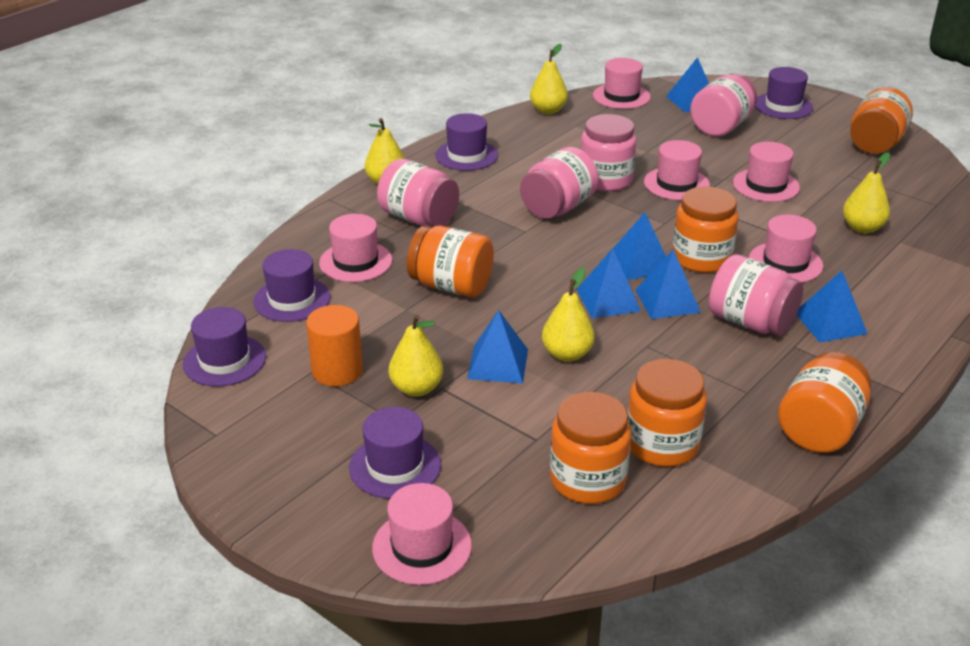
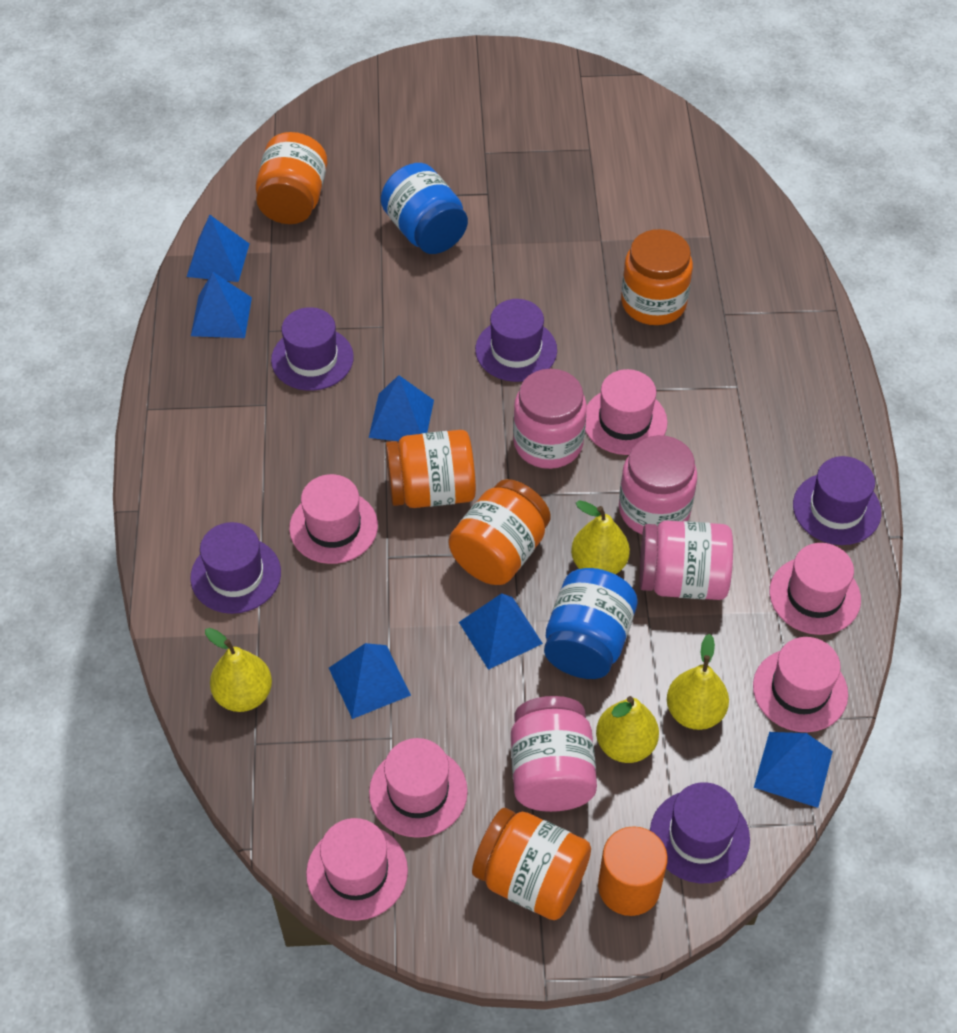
blue jar: 0 -> 2
orange jar: 6 -> 5
pink jar: 5 -> 4
yellow pear: 5 -> 4

